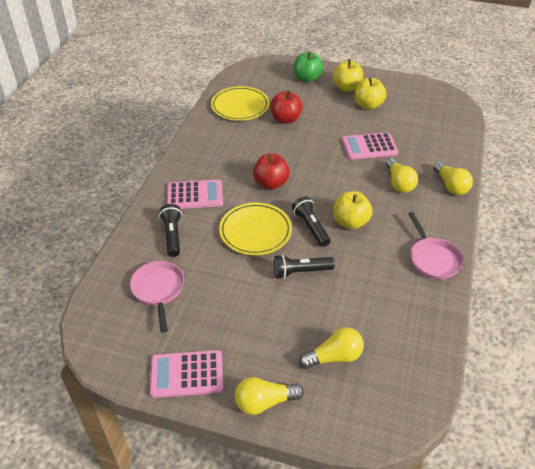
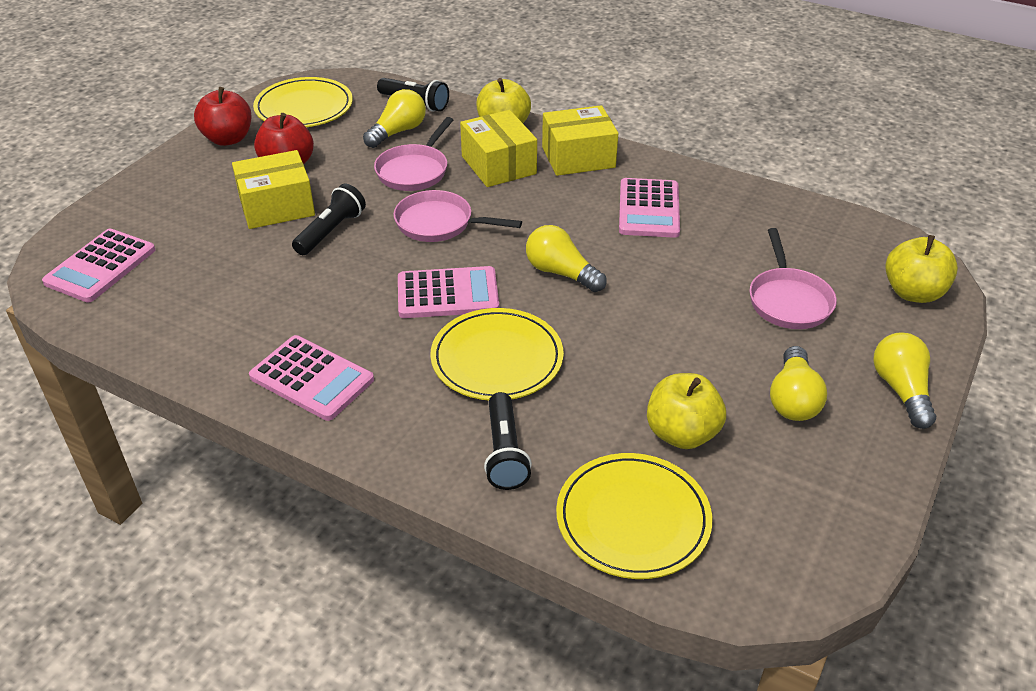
green apple: 1 -> 0
pink calculator: 3 -> 4
pink pan: 2 -> 3
yellow box: 0 -> 3
yellow plate: 2 -> 3

